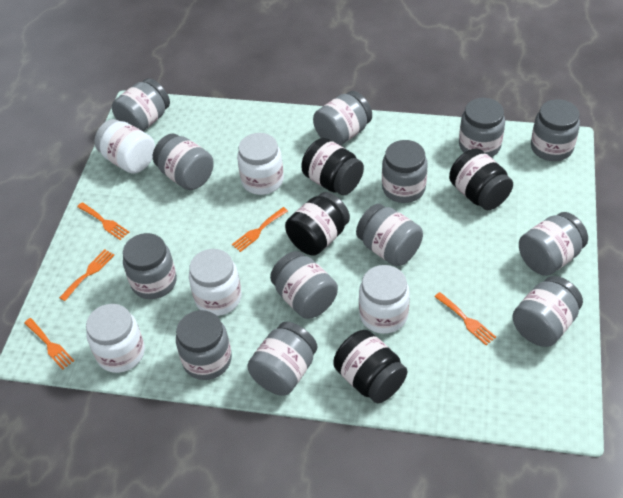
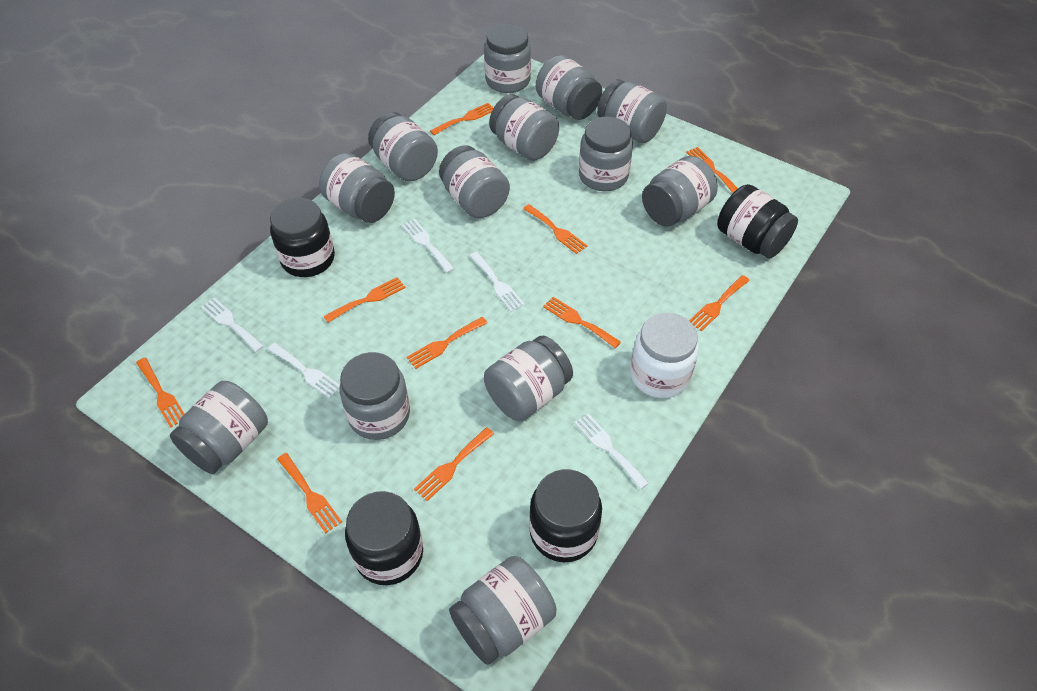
orange fork: 5 -> 10
white fork: 0 -> 5
white jar: 5 -> 1

